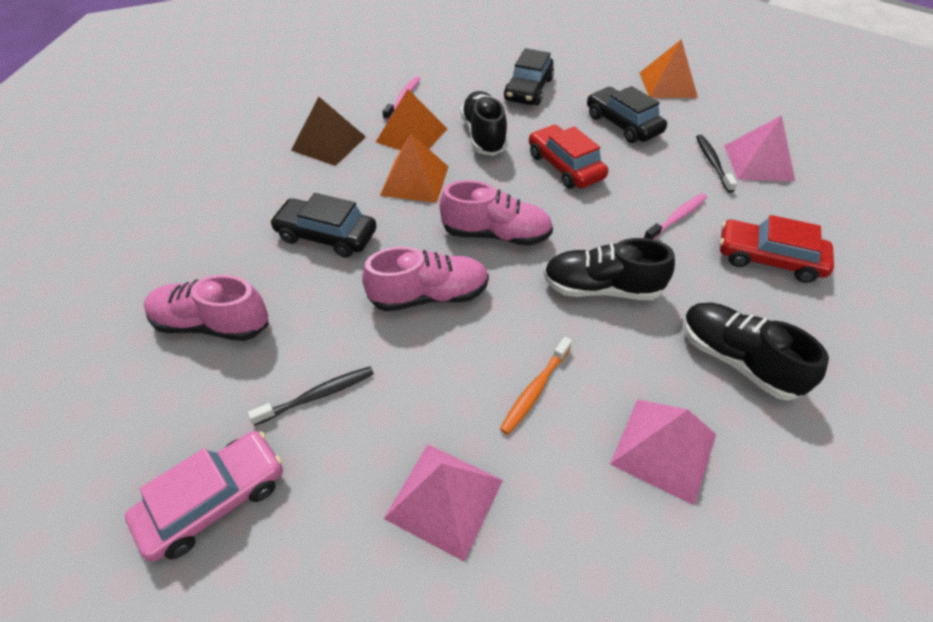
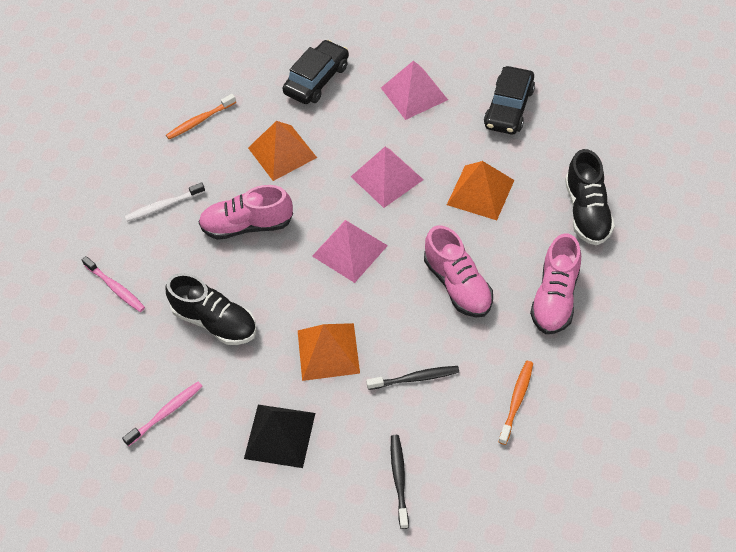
black car: 3 -> 2
black pyramid: 0 -> 1
black shoe: 3 -> 2
brown pyramid: 1 -> 0
orange toothbrush: 1 -> 2
pink car: 1 -> 0
red car: 2 -> 0
white toothbrush: 0 -> 1

